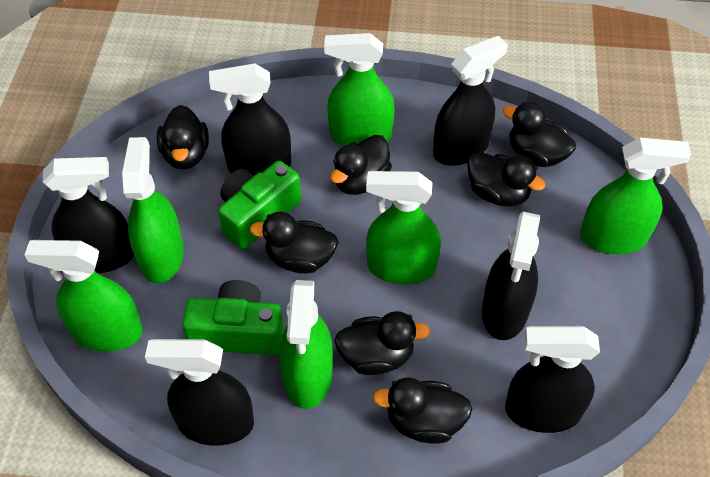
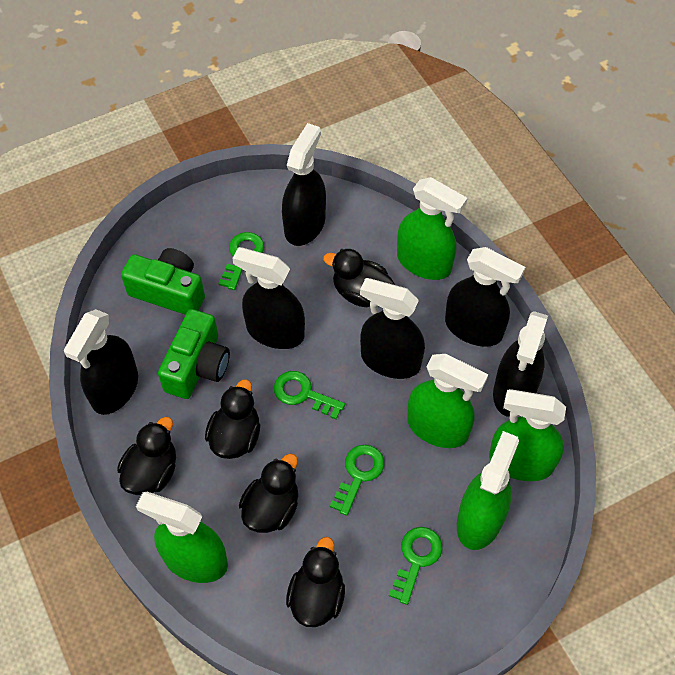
black duck: 7 -> 5
green key: 0 -> 4
green spray bottle: 6 -> 5

